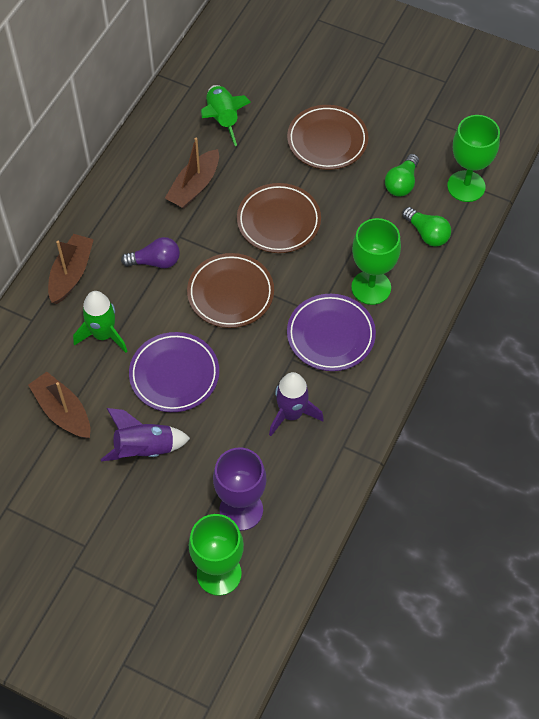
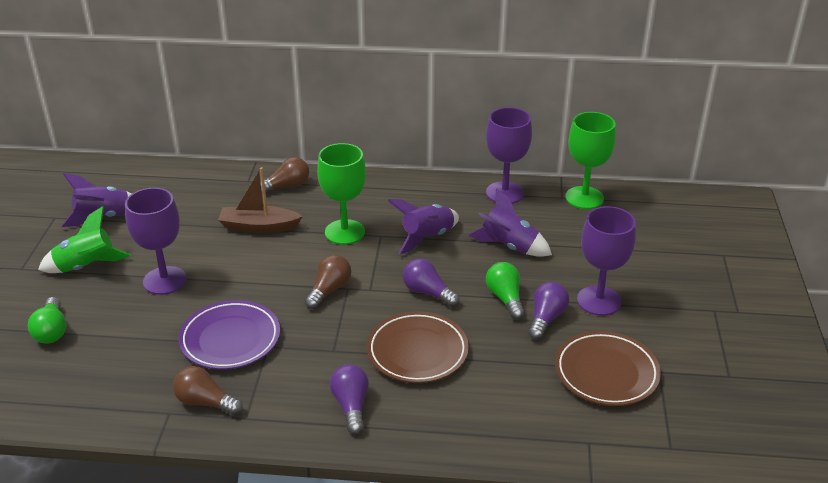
brown boat: 3 -> 1
brown light bulb: 0 -> 3
brown plate: 3 -> 2
green goblet: 3 -> 2
green rocket: 2 -> 1
purple goblet: 1 -> 3
purple light bulb: 1 -> 3
purple plate: 2 -> 1
purple rocket: 2 -> 3

